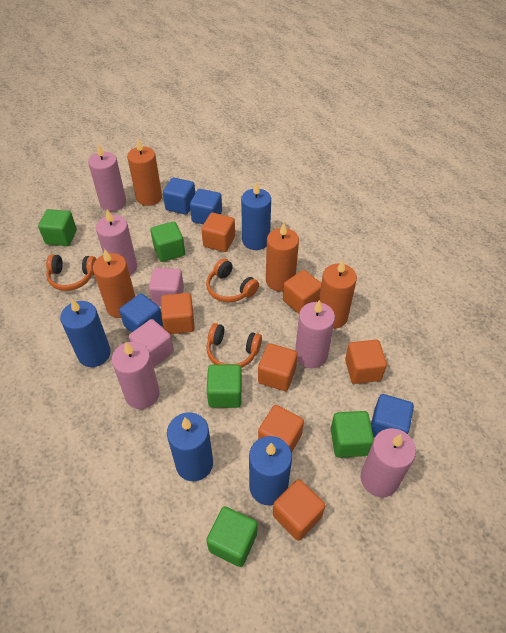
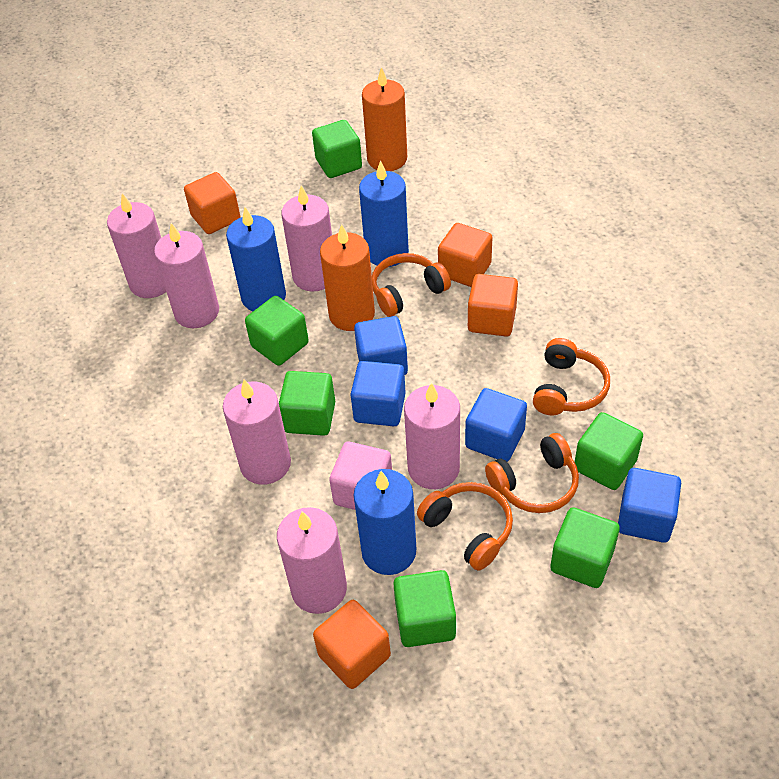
blue candle: 4 -> 3
green cube: 5 -> 6
orange candle: 4 -> 2
orange cube: 7 -> 4
orange headphones: 3 -> 4
pink candle: 5 -> 6
pink cube: 2 -> 1

